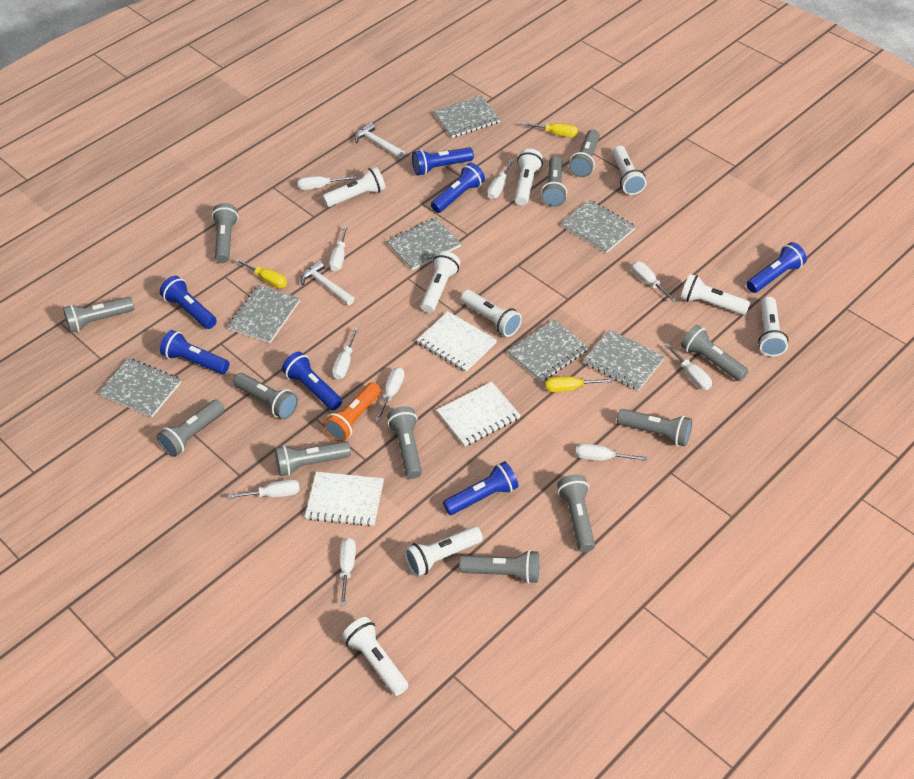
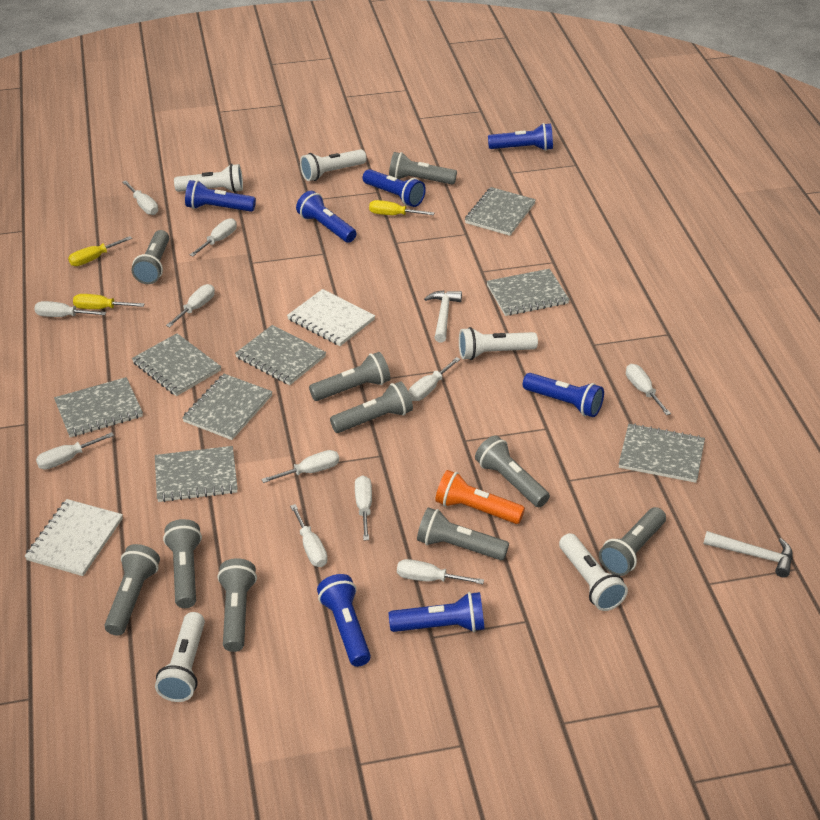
grey flashlight: 12 -> 10
grey notebook: 7 -> 8
white flashlight: 9 -> 5
white notebook: 3 -> 2
white screwdriver: 10 -> 11

